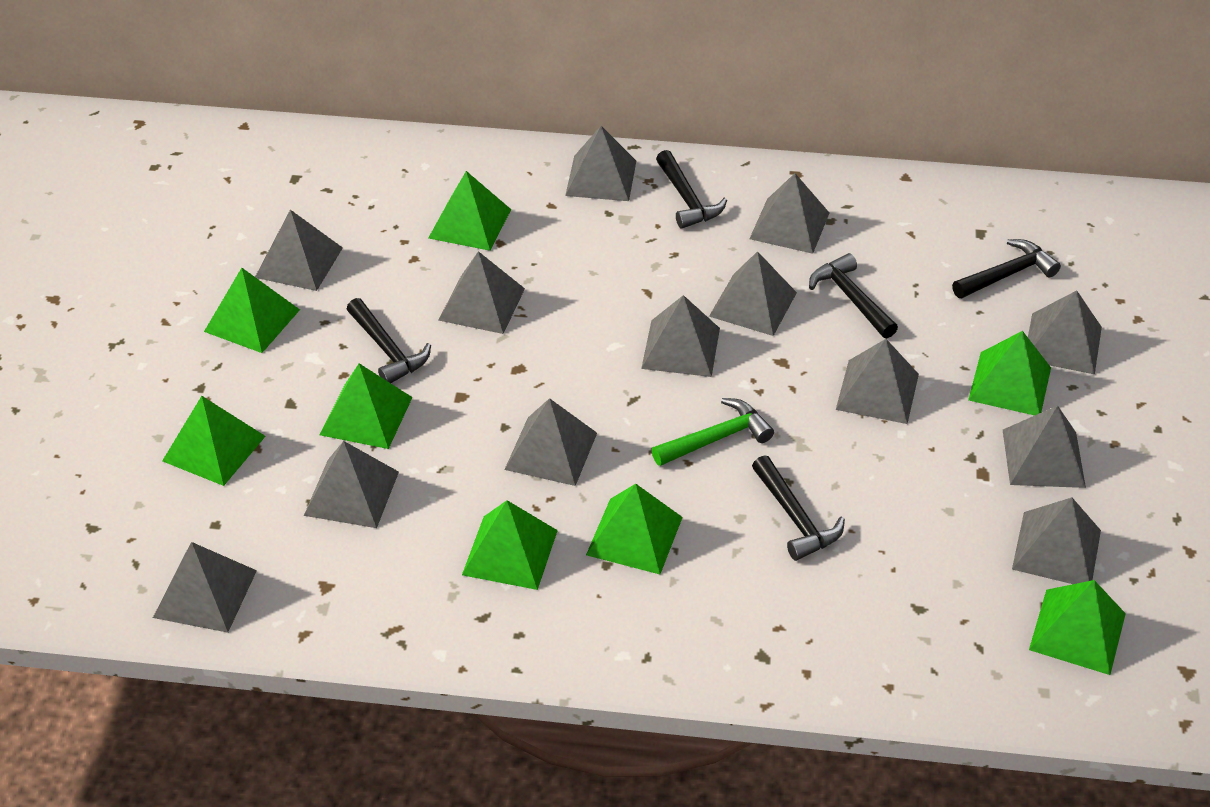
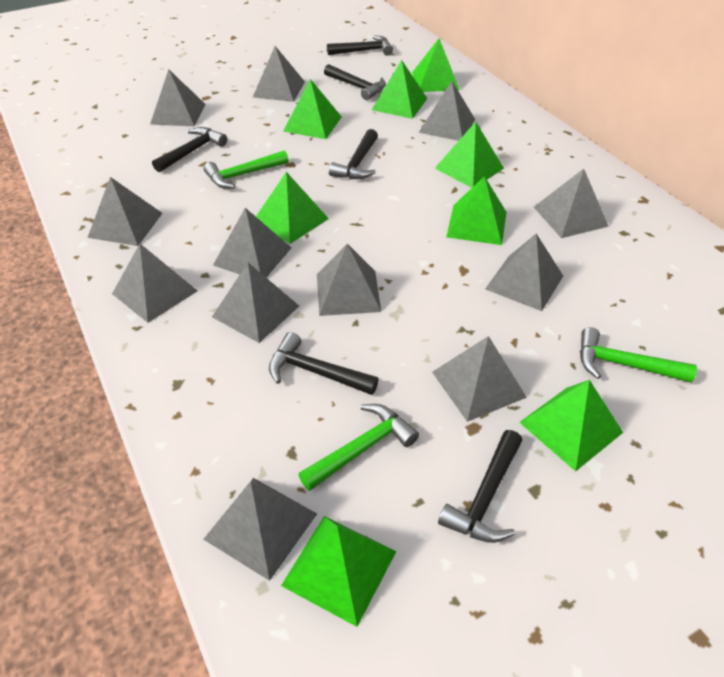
black hammer: 5 -> 6
green hammer: 1 -> 3
grey pyramid: 13 -> 12

